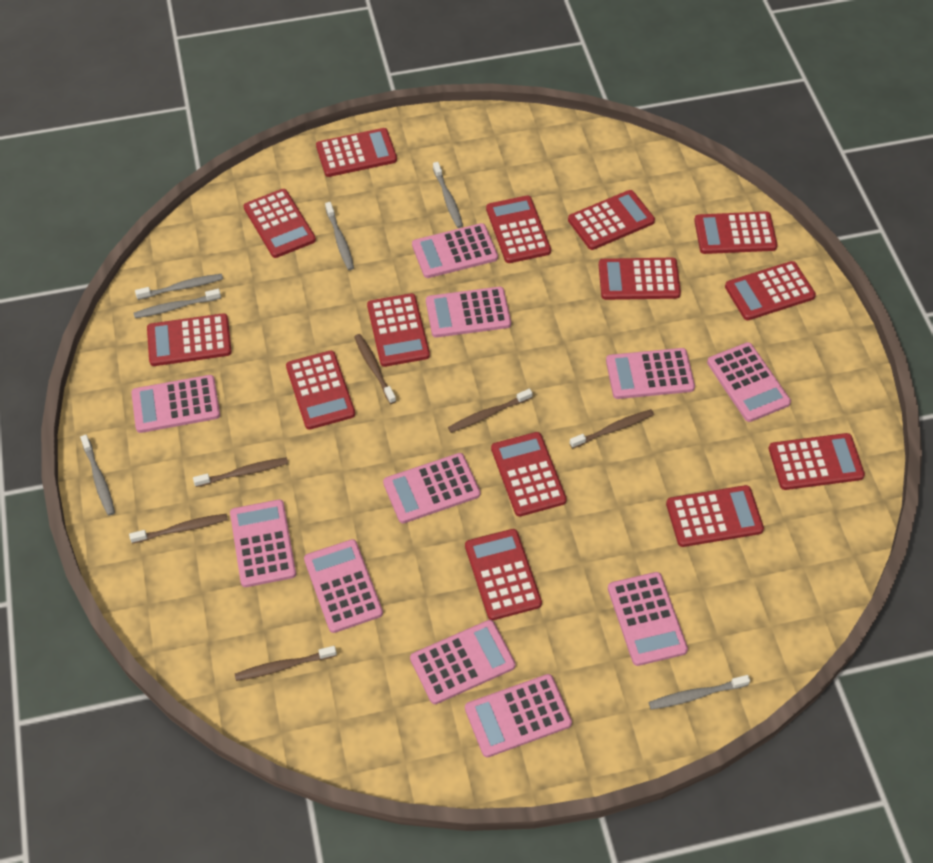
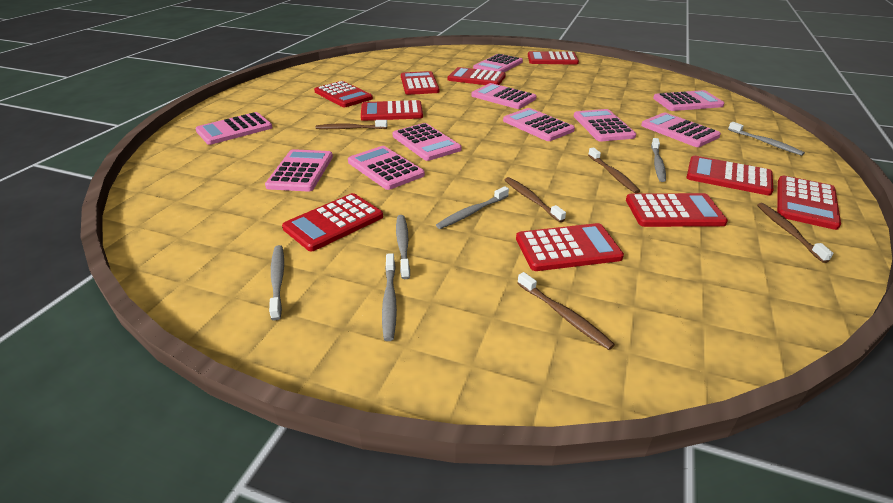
brown toothbrush: 6 -> 5
pink calculator: 11 -> 10
red calculator: 14 -> 10

